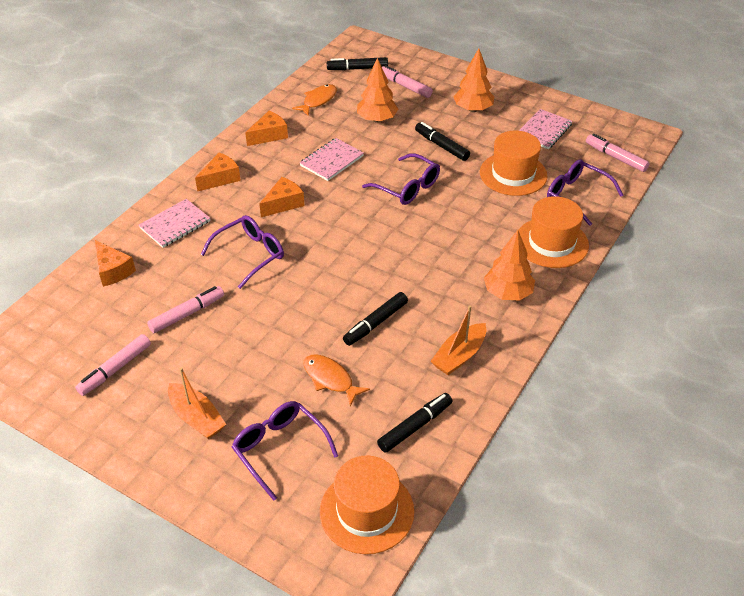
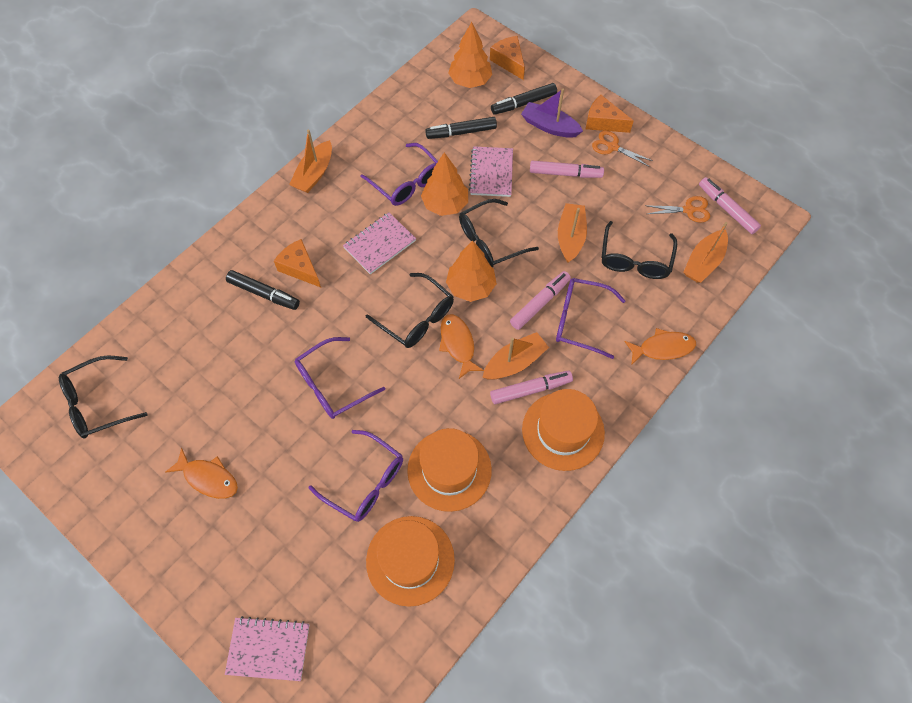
black glasses: 0 -> 4
black marker: 4 -> 3
orange boat: 2 -> 4
orange cheese: 4 -> 3
orange fish: 2 -> 3
orange scissors: 0 -> 2
purple boat: 0 -> 1

